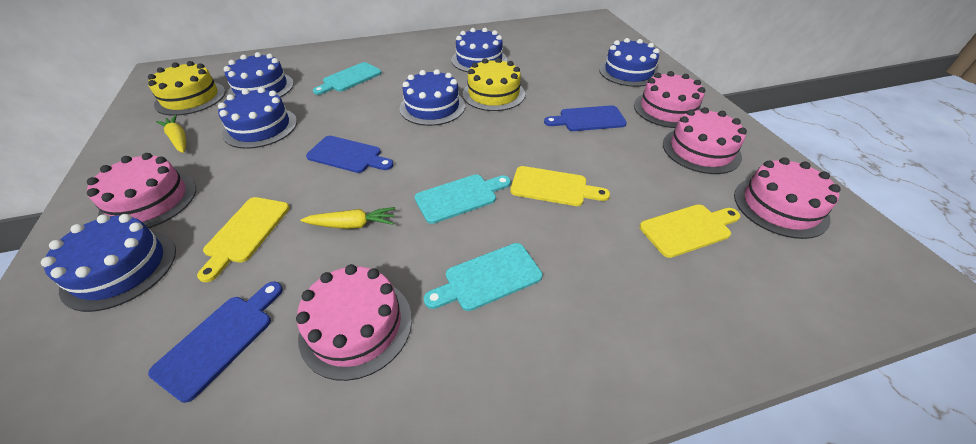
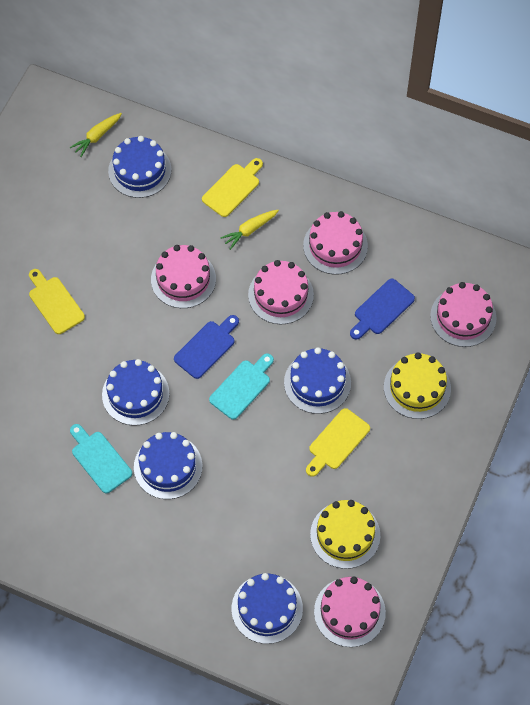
blue cake: 6 -> 5
blue cutting board: 3 -> 2
turquoise cutting board: 3 -> 2

